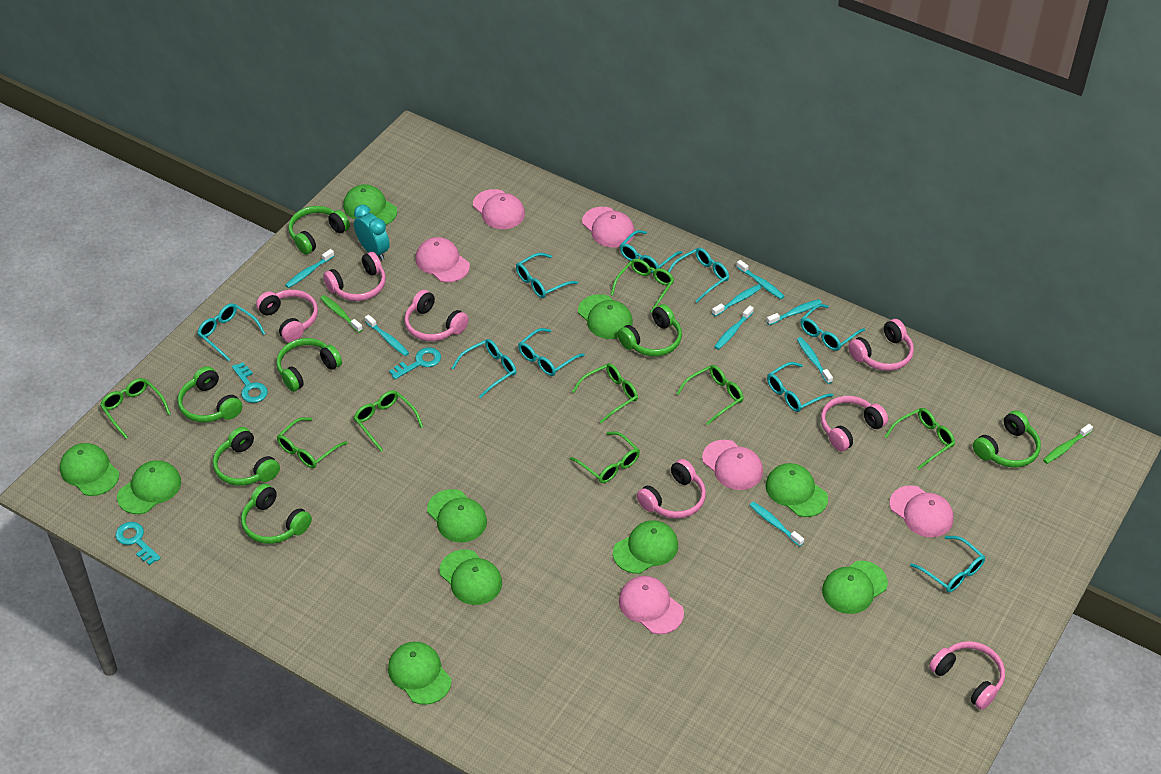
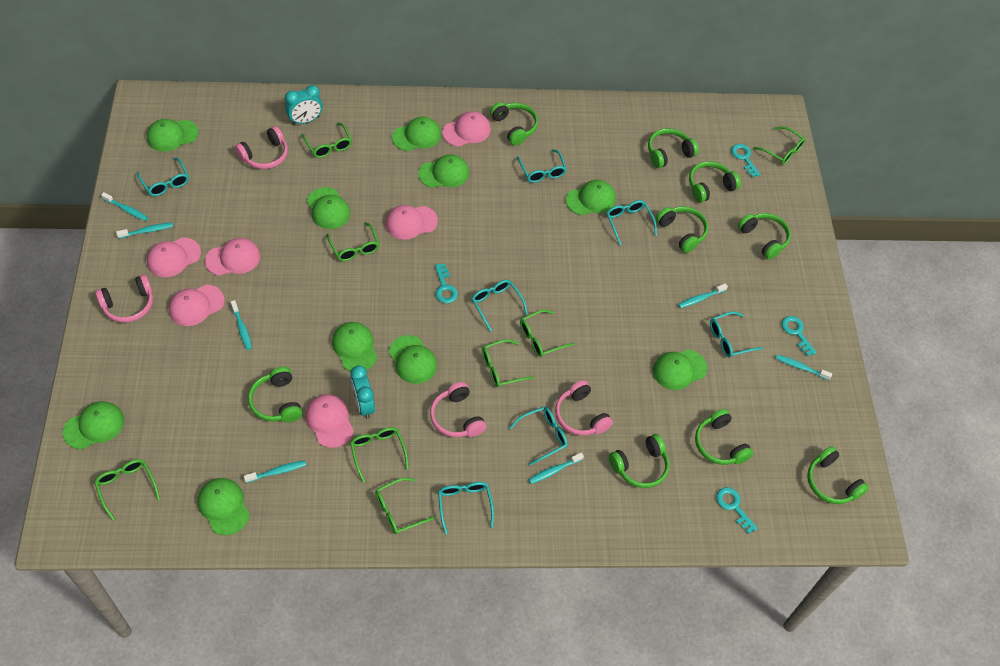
green headphones: 7 -> 9
green toothbrush: 2 -> 0
pink headphones: 7 -> 4
turquoise clock: 1 -> 2
turquoise glasses: 9 -> 7
turquoise key: 3 -> 4
turquoise toothbrush: 8 -> 7

